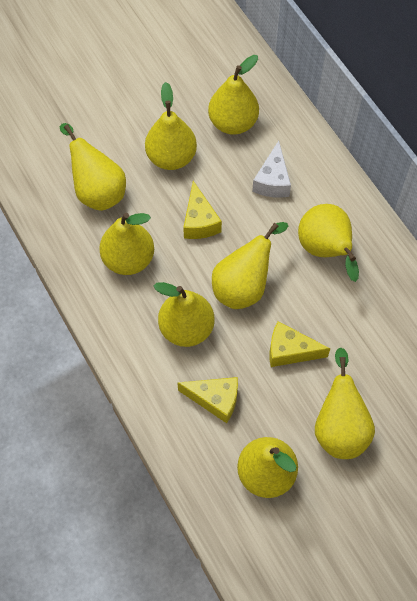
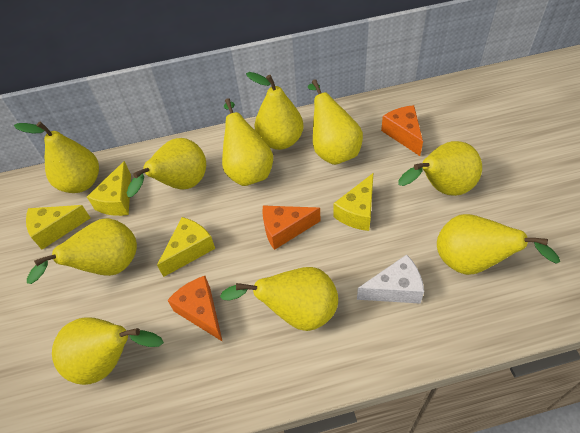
orange cheese: 0 -> 3
yellow cheese: 3 -> 4
yellow pear: 9 -> 10

